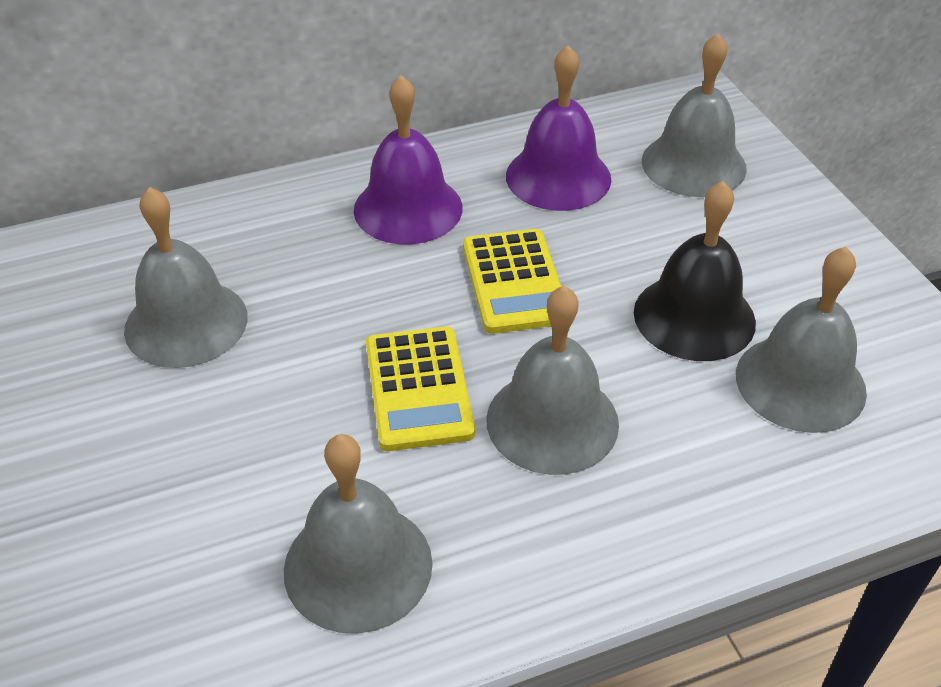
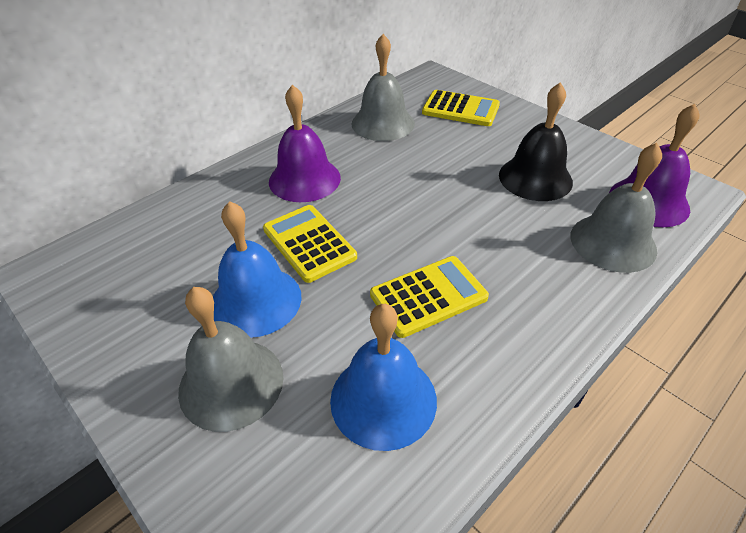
blue bell: 0 -> 2
grey bell: 5 -> 3
yellow calculator: 2 -> 3

